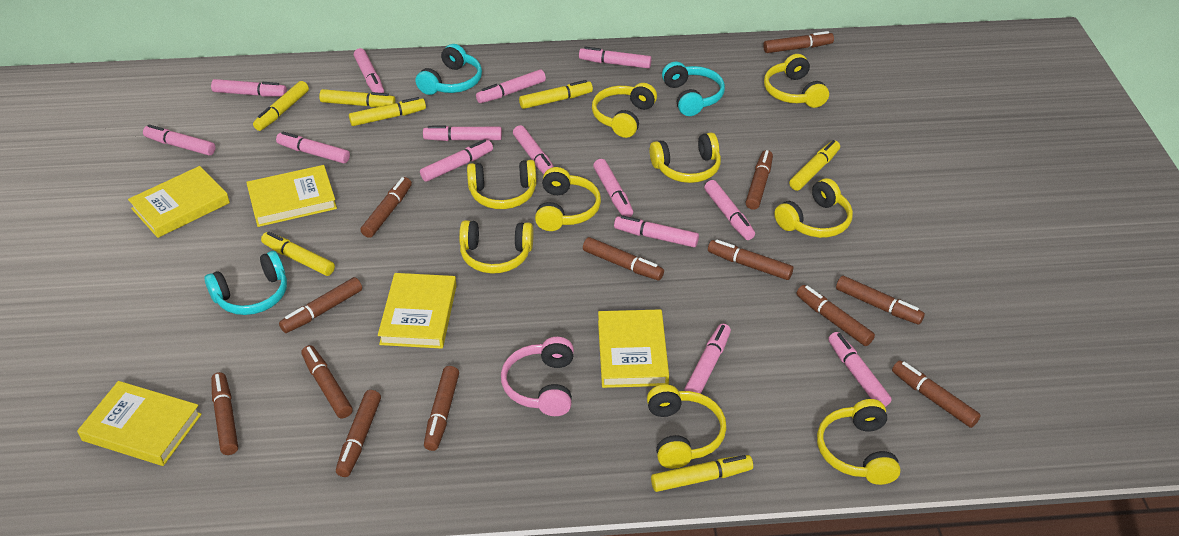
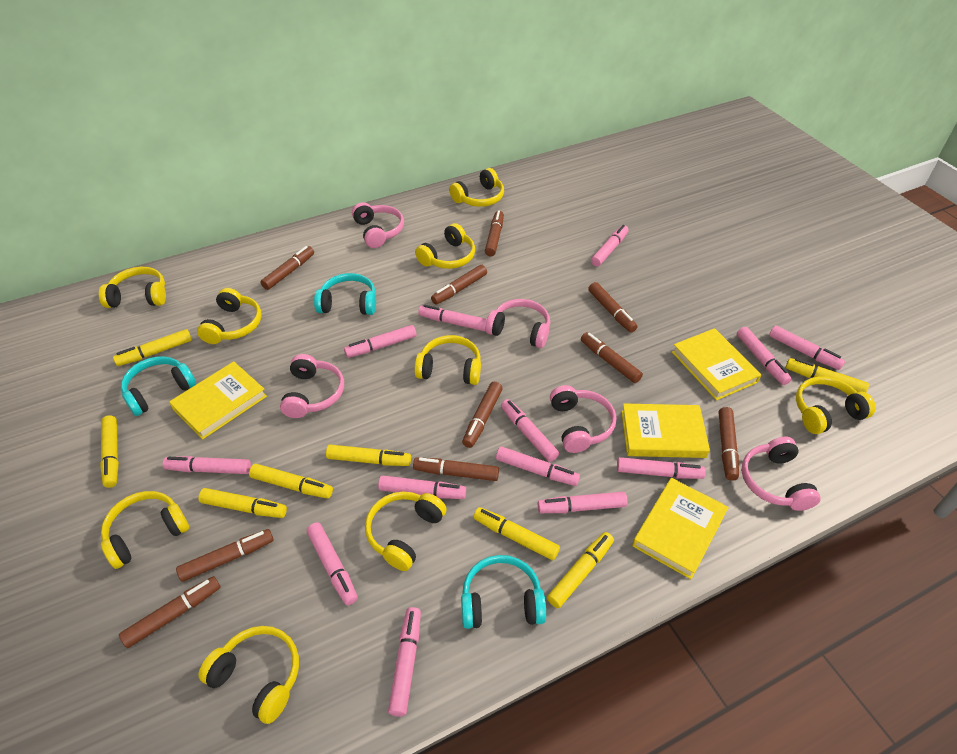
brown marker: 13 -> 10
pink headphones: 1 -> 5
pink marker: 14 -> 13
yellow book: 5 -> 4
yellow marker: 7 -> 8

